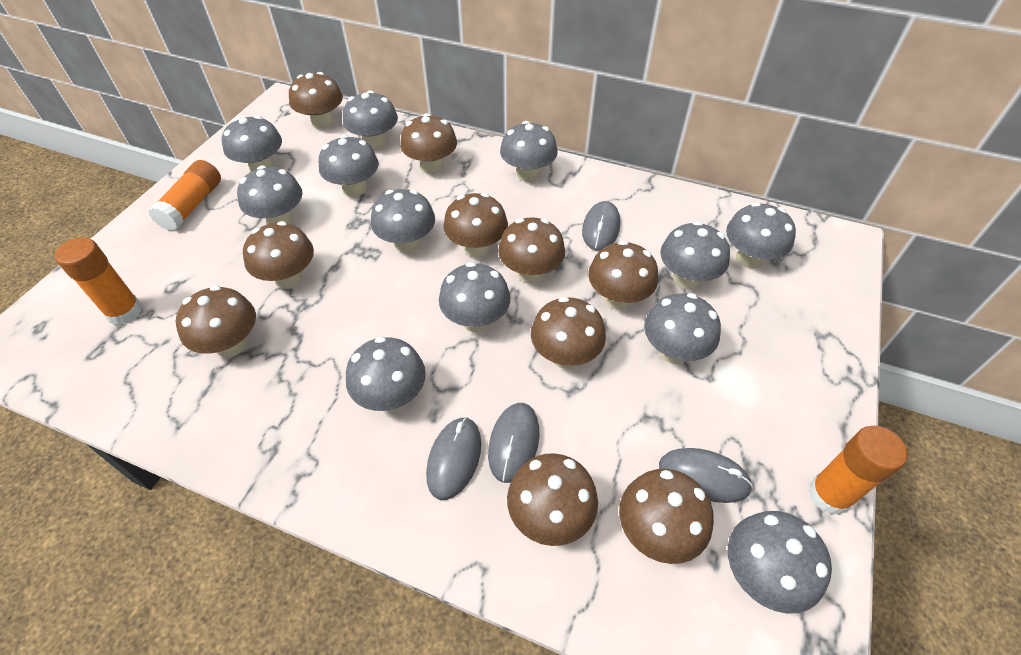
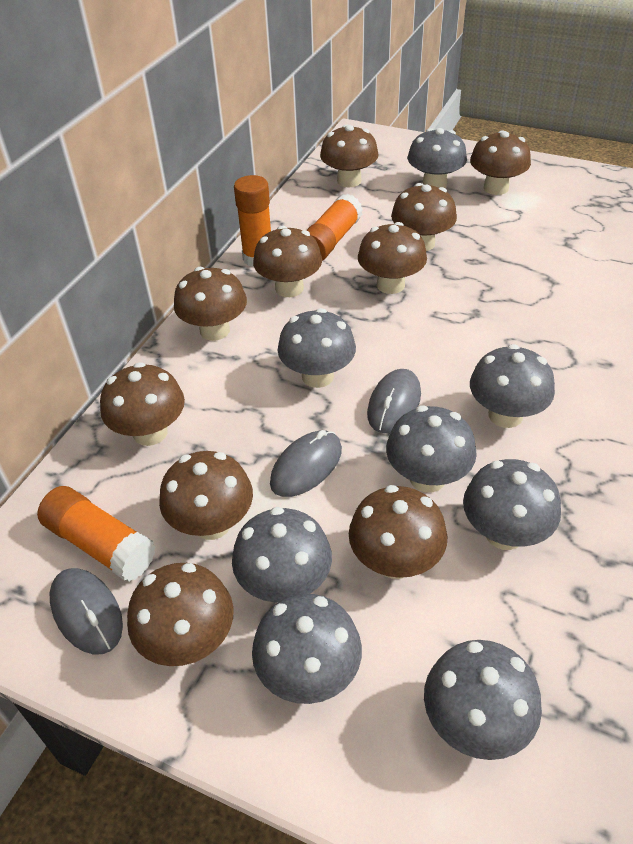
grey mouse: 4 -> 3
grey mushroom: 12 -> 8

